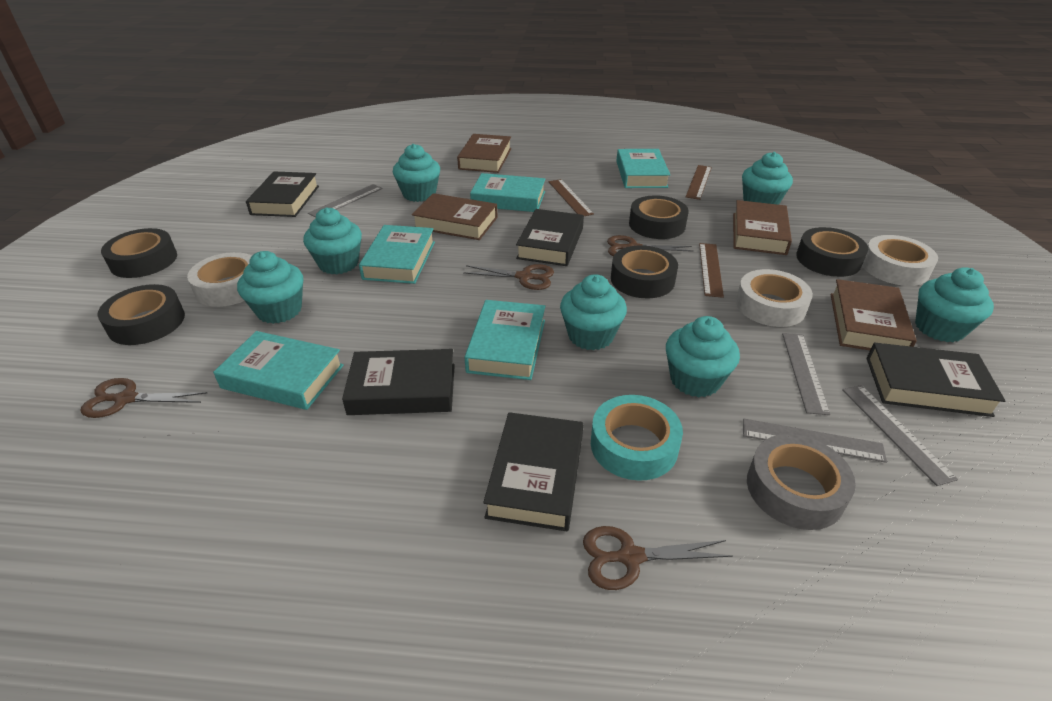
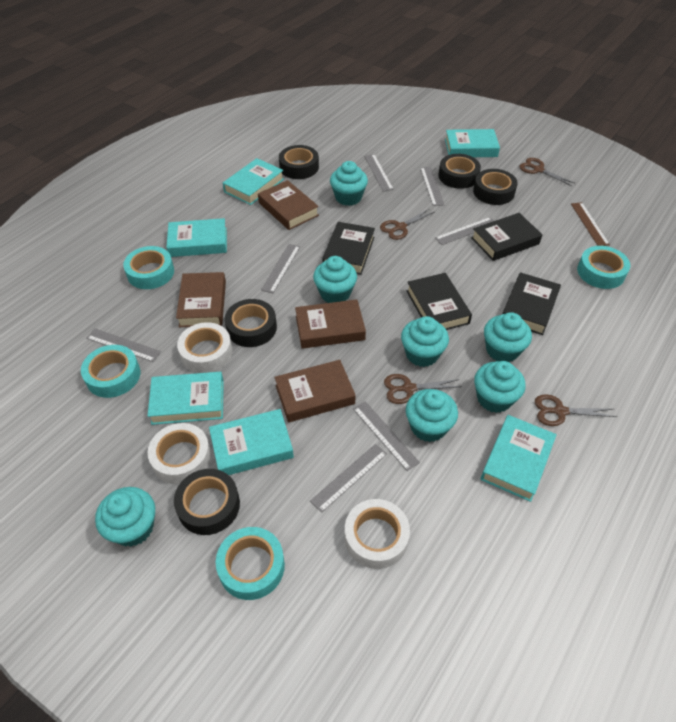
black book: 5 -> 4
brown ruler: 3 -> 1
grey ruler: 4 -> 7
grey tape: 1 -> 0
turquoise book: 5 -> 6
turquoise tape: 1 -> 4

